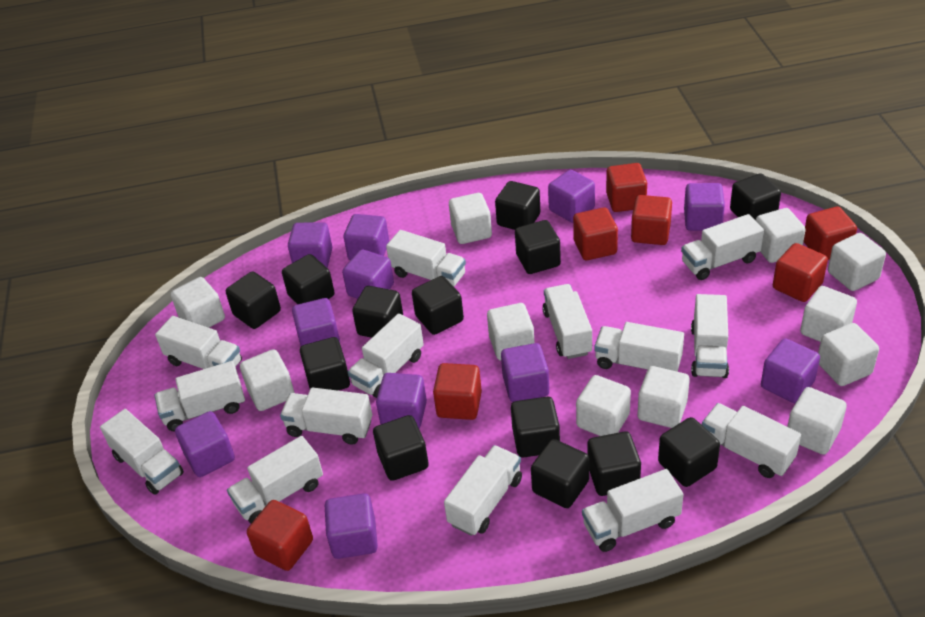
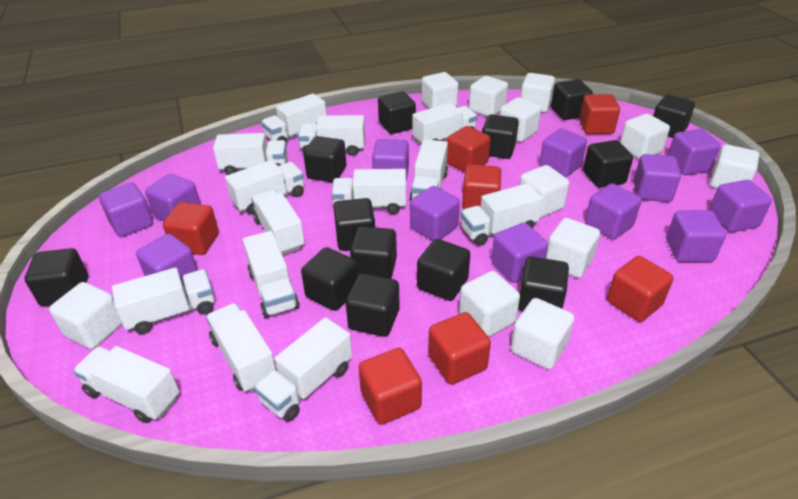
purple cube: 11 -> 12

